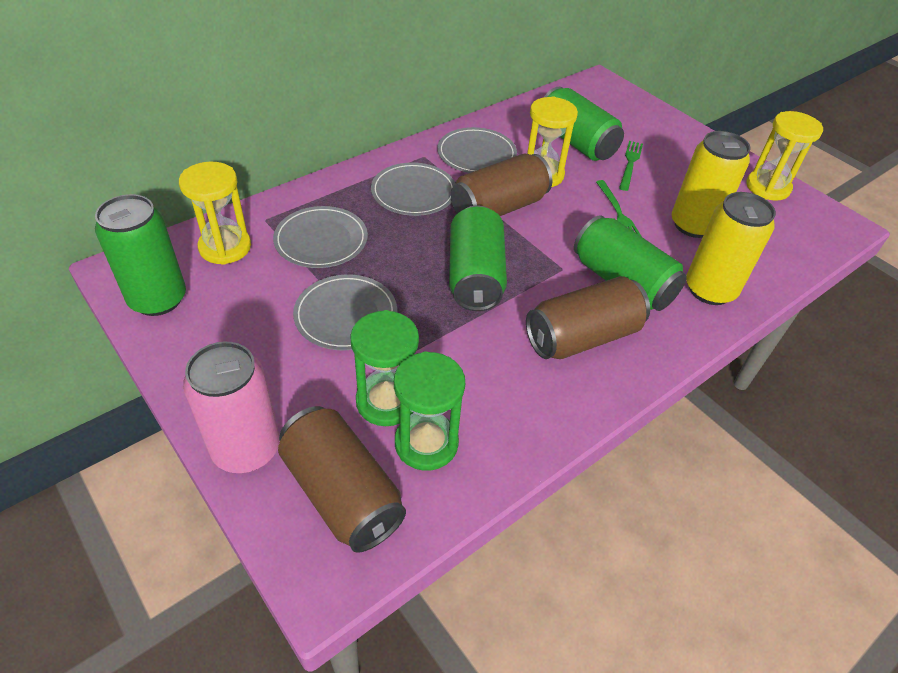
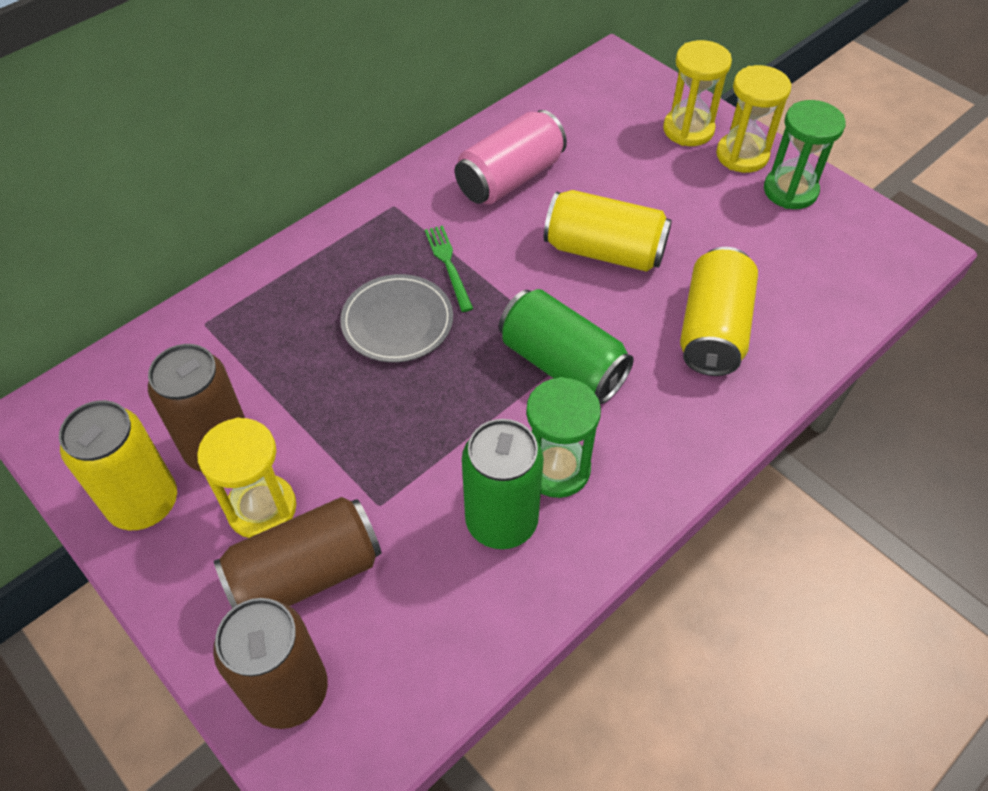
green can: 4 -> 2
green fork: 2 -> 1
grey plate: 4 -> 1
yellow can: 2 -> 3

